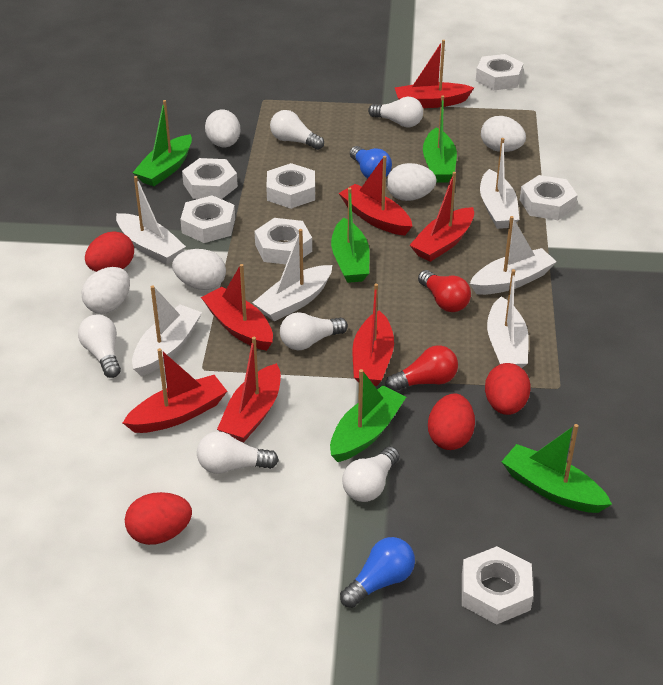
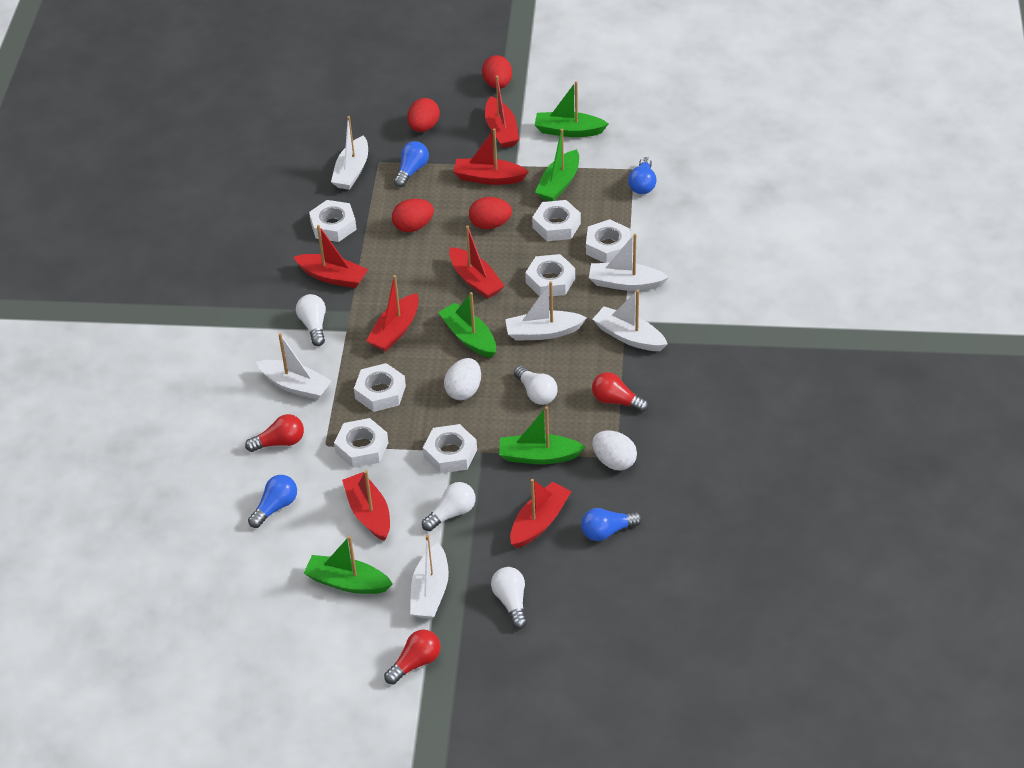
blue light bulb: 2 -> 4
red light bulb: 2 -> 3
white egg: 5 -> 2
white light bulb: 6 -> 4

